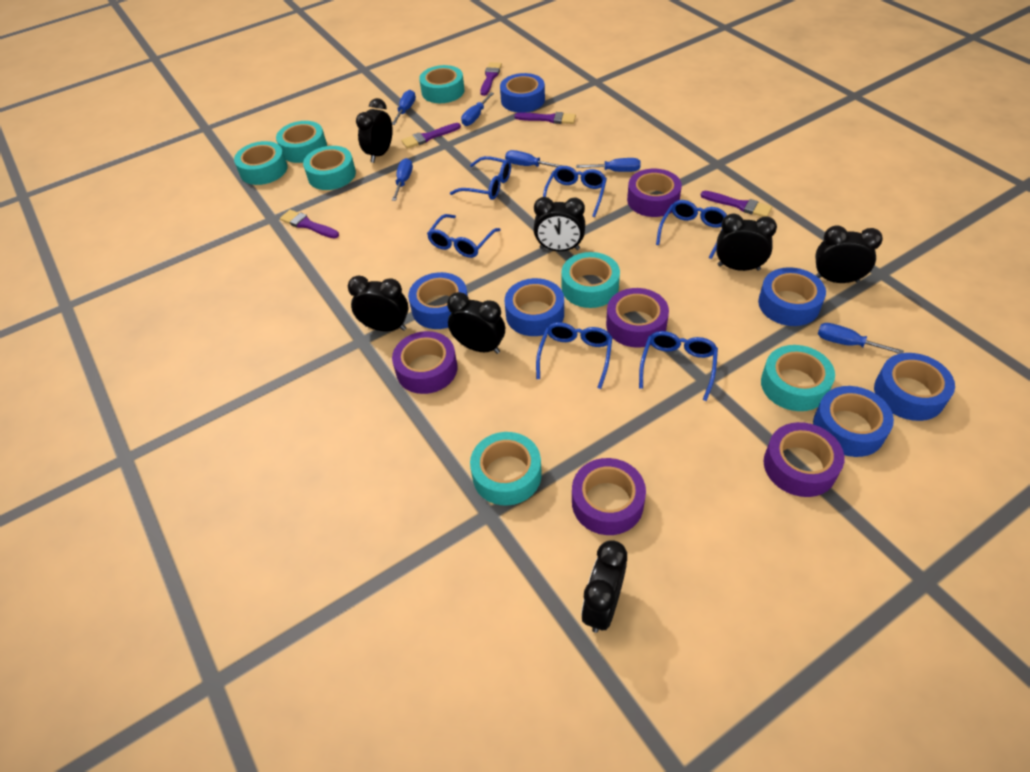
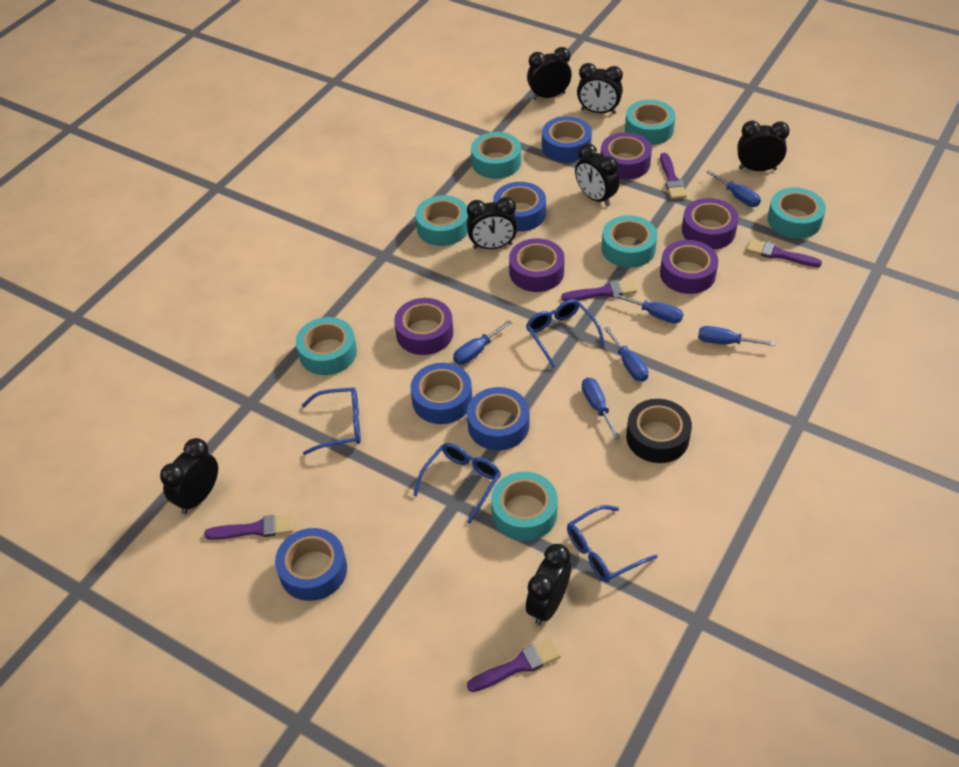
black tape: 0 -> 1
blue glasses: 6 -> 4
blue tape: 6 -> 5

